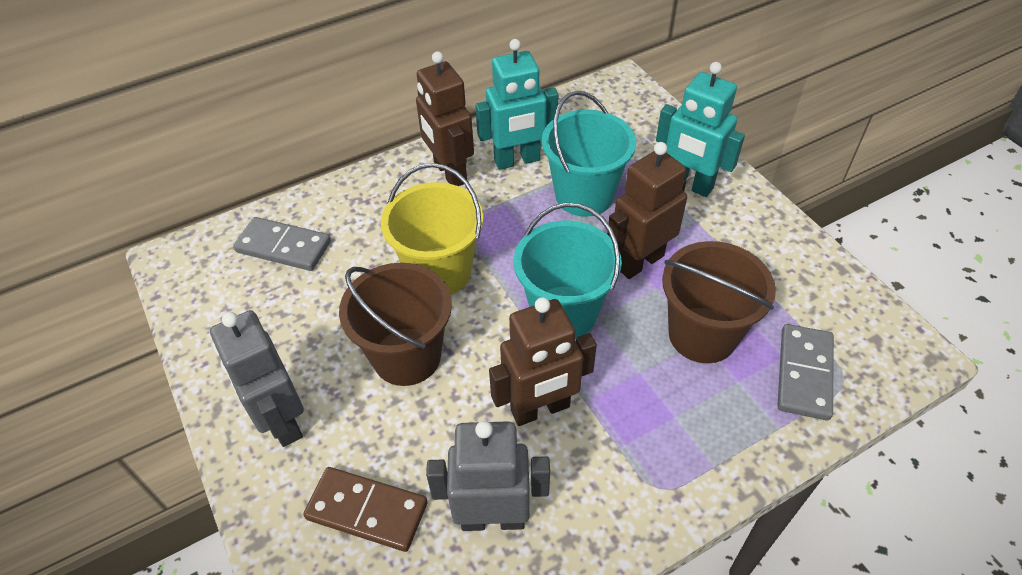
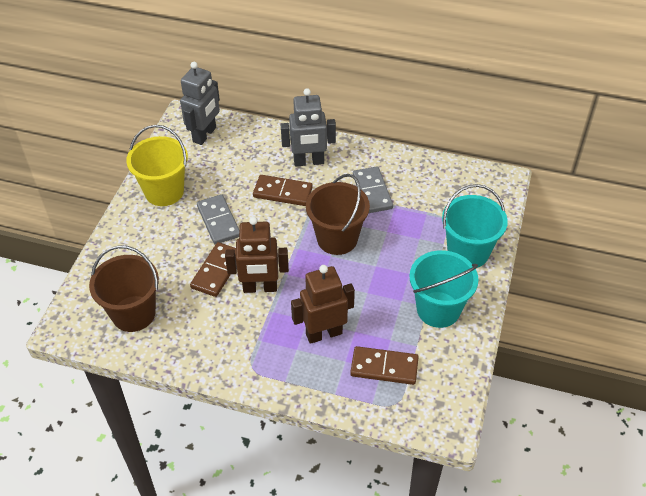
brown domino: 1 -> 3
brown robot: 3 -> 2
turquoise robot: 2 -> 0

